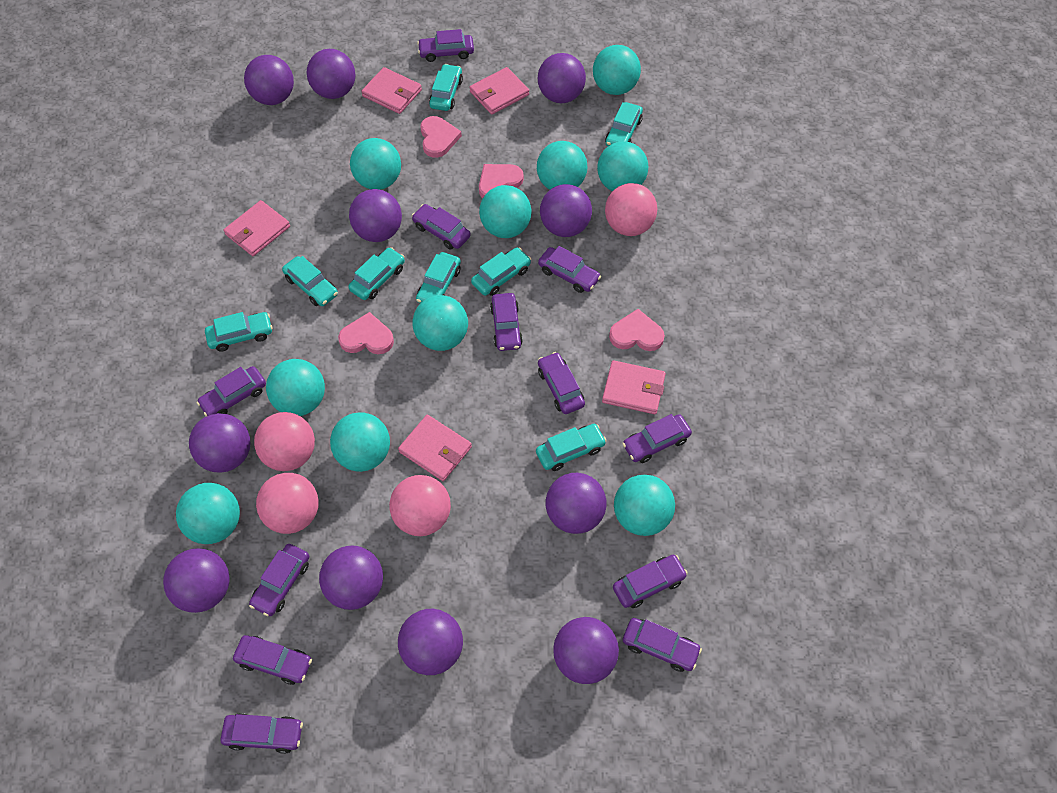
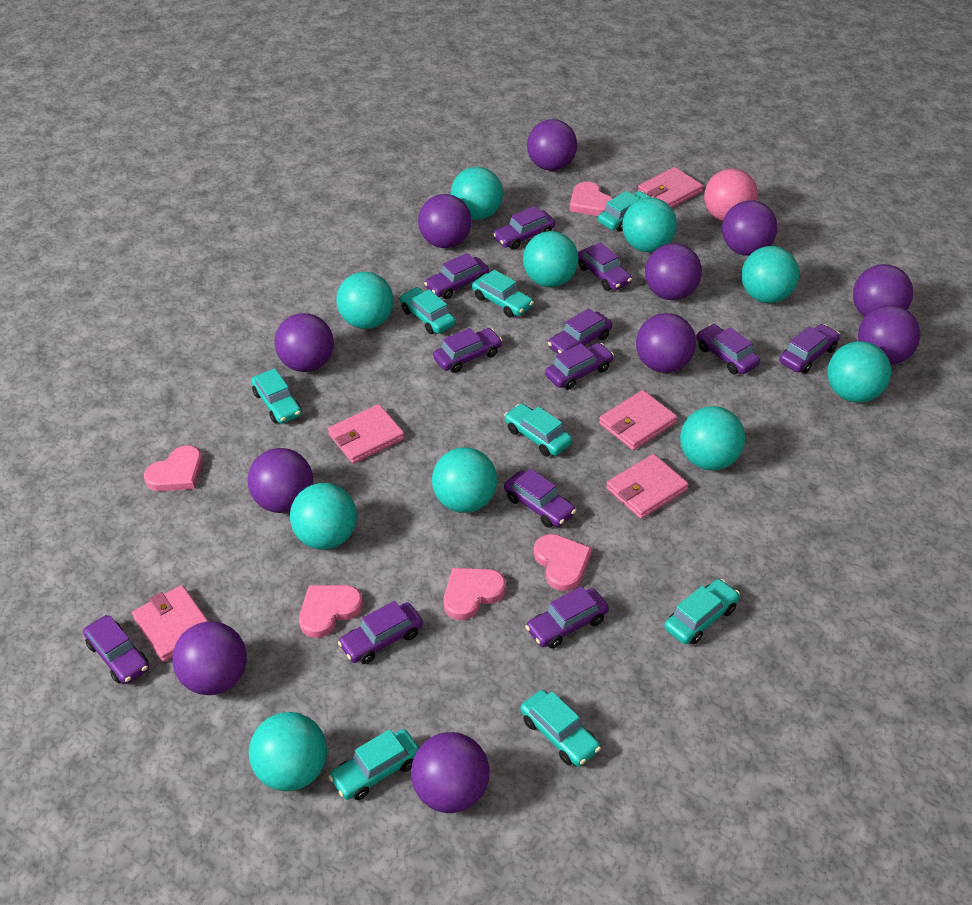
pink ball: 4 -> 1
pink heart: 4 -> 5

